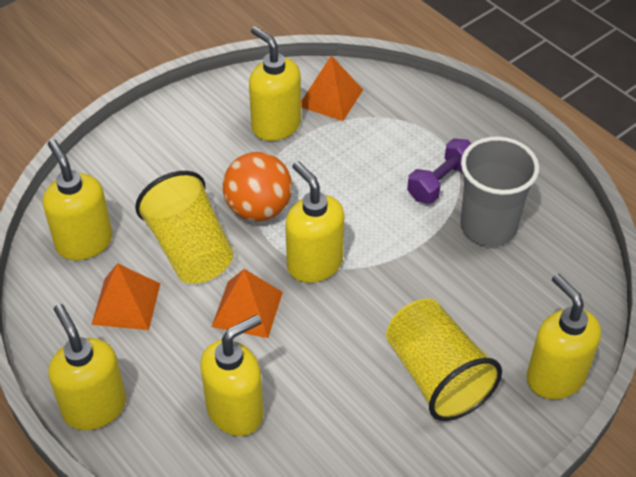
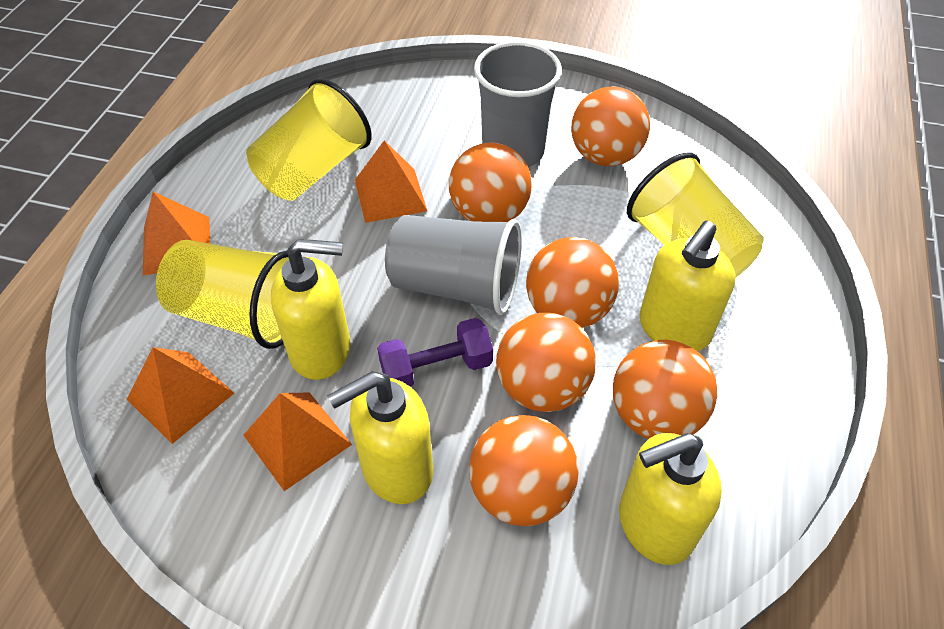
grey cup: 1 -> 2
orange ball: 1 -> 6
orange pyramid: 3 -> 4
yellow cup: 2 -> 3
yellow soap dispenser: 6 -> 4

